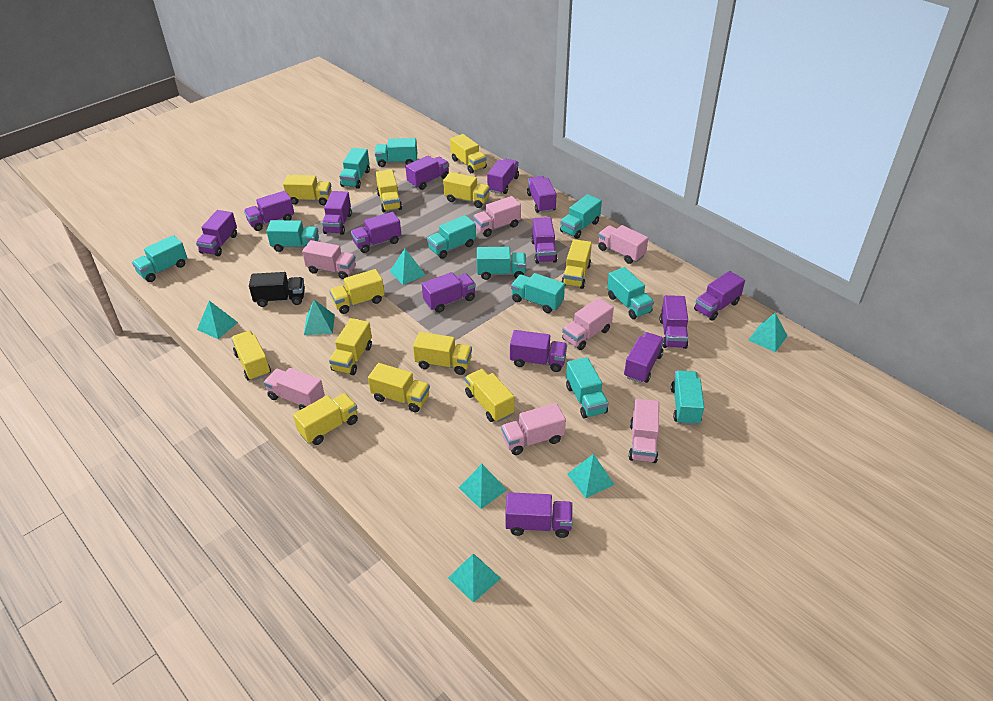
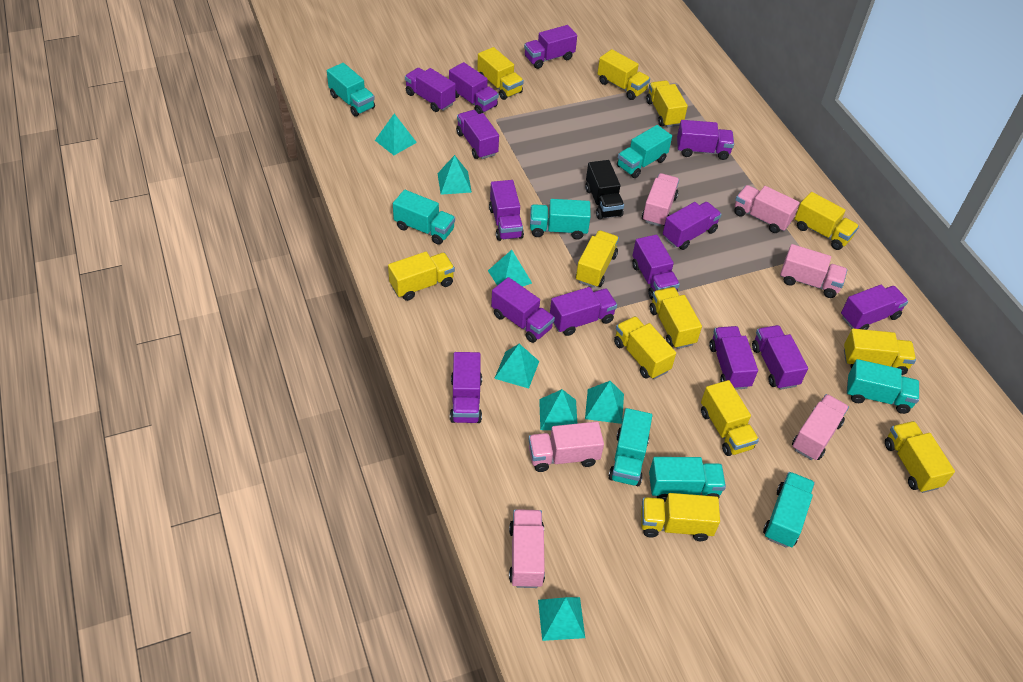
pink truck: 7 -> 6
turquoise truck: 11 -> 8

